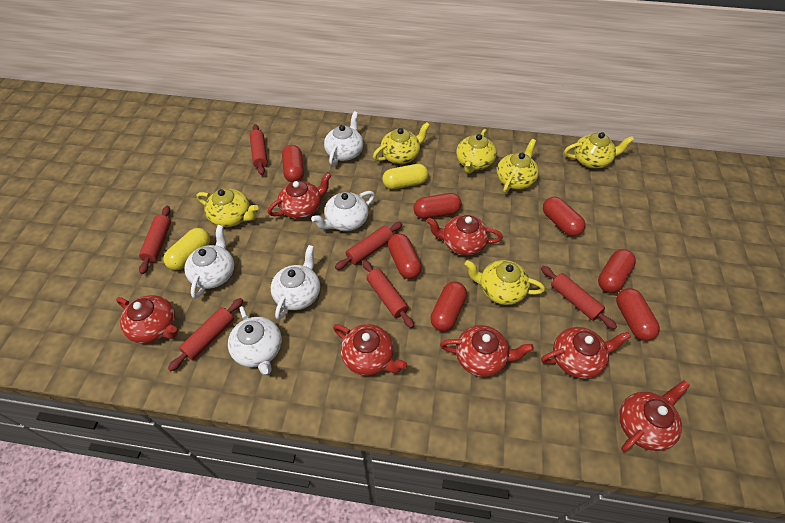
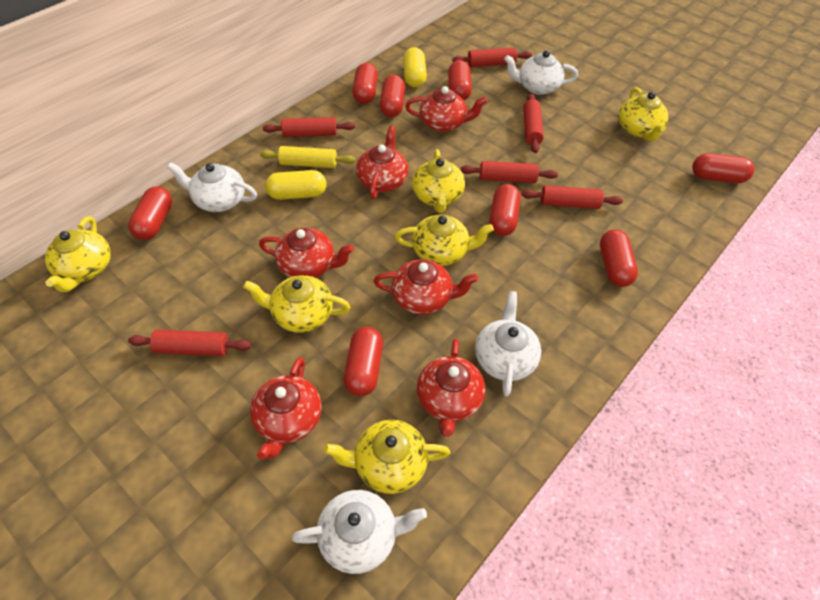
red capsule: 7 -> 8
red teapot: 7 -> 6
white teapot: 5 -> 4
yellow rolling pin: 0 -> 1

